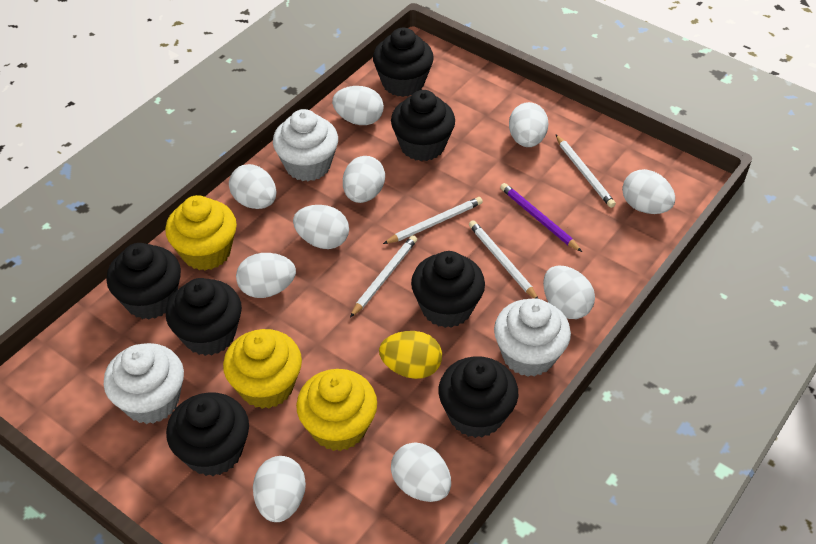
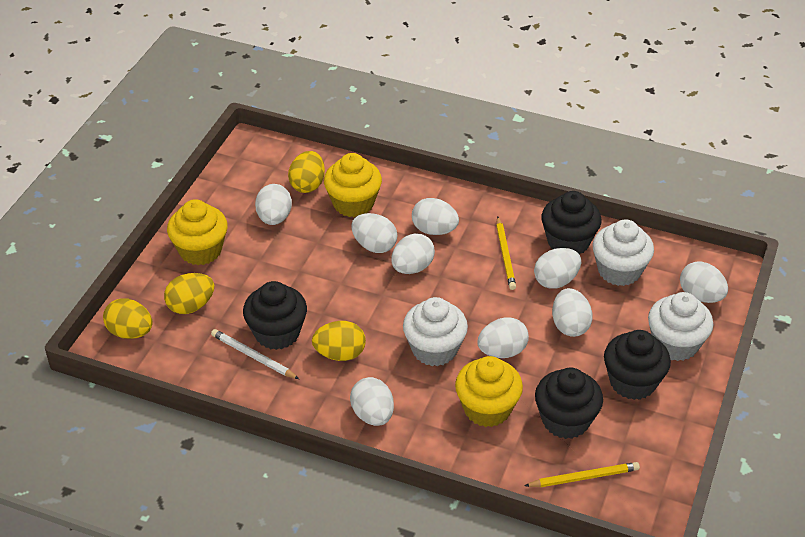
black cupcake: 7 -> 4
purple pencil: 1 -> 0
white egg: 10 -> 9
white pencil: 4 -> 1
yellow egg: 1 -> 4
yellow pencil: 0 -> 2

